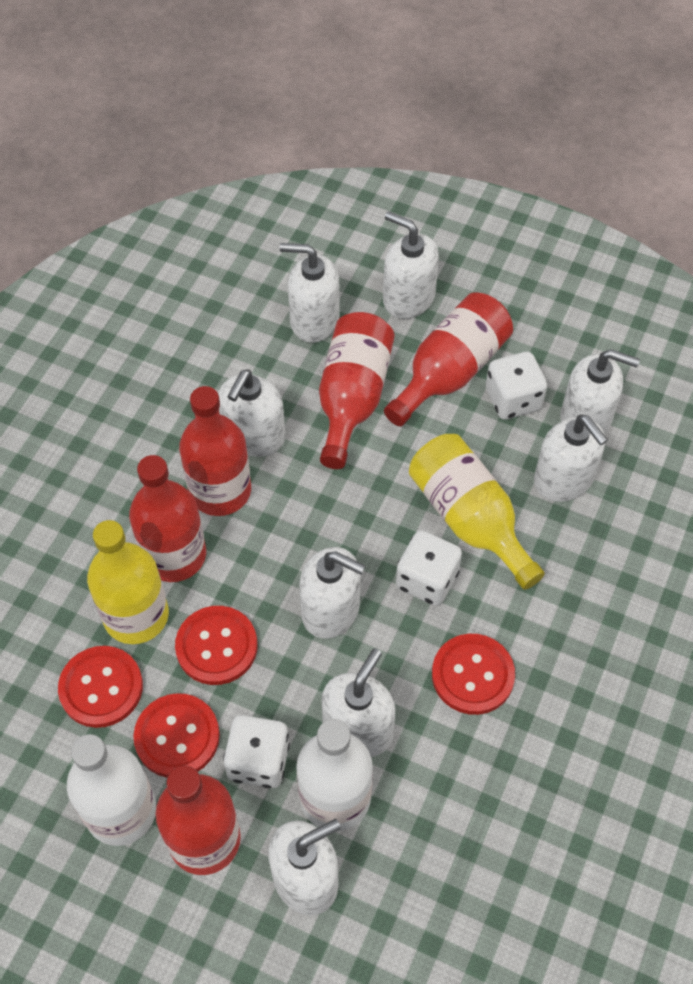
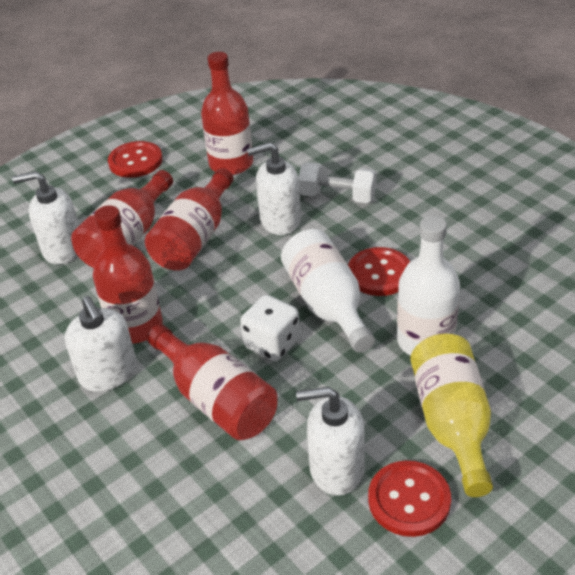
red button: 4 -> 3
white dice: 3 -> 1
white dumbbell: 0 -> 1
white soap dispenser: 8 -> 4
yellow bottle: 2 -> 1

